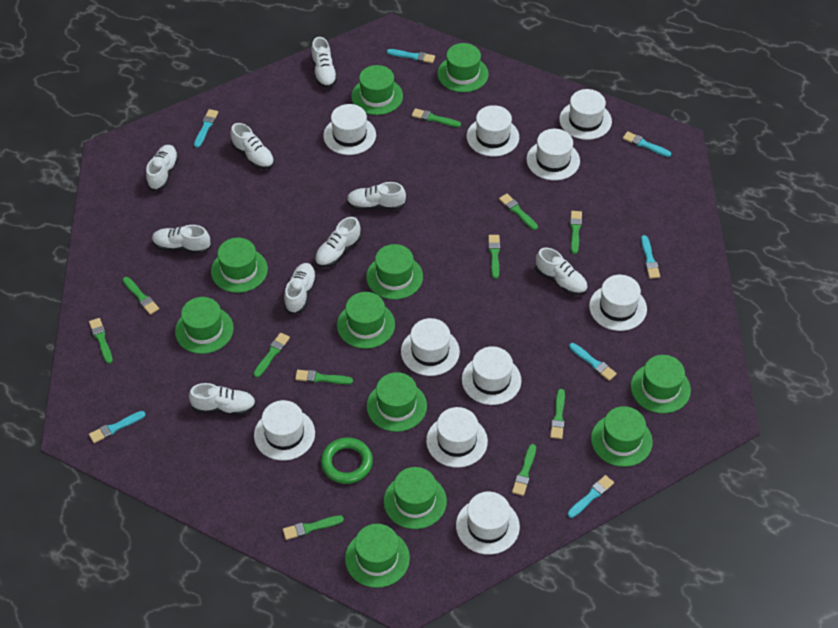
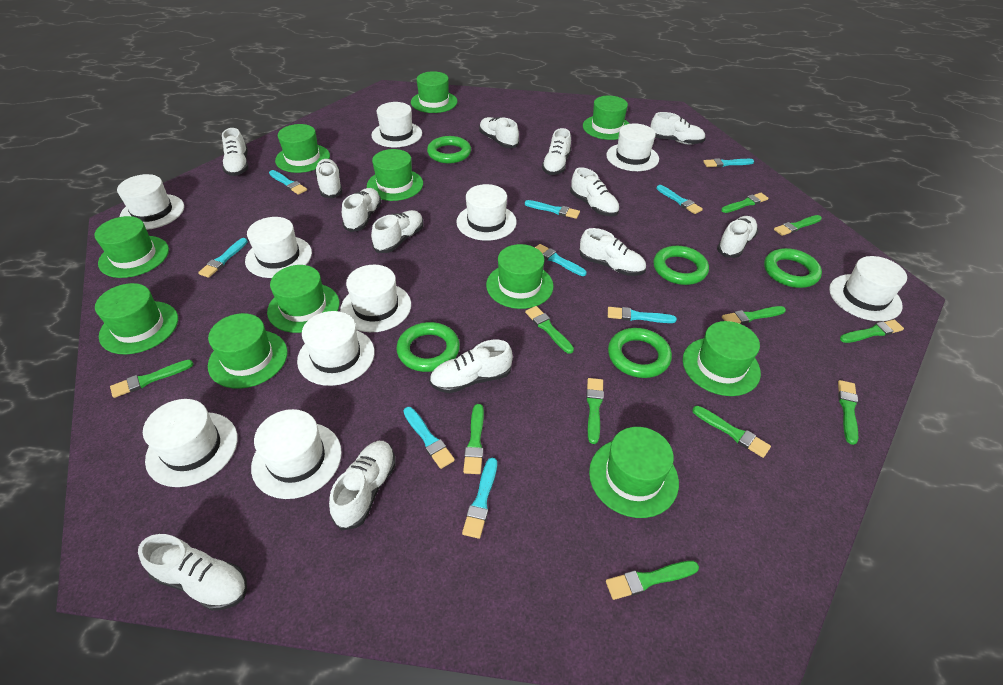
green ring: 1 -> 5
turquoise brush: 7 -> 9
white shoe: 9 -> 13

